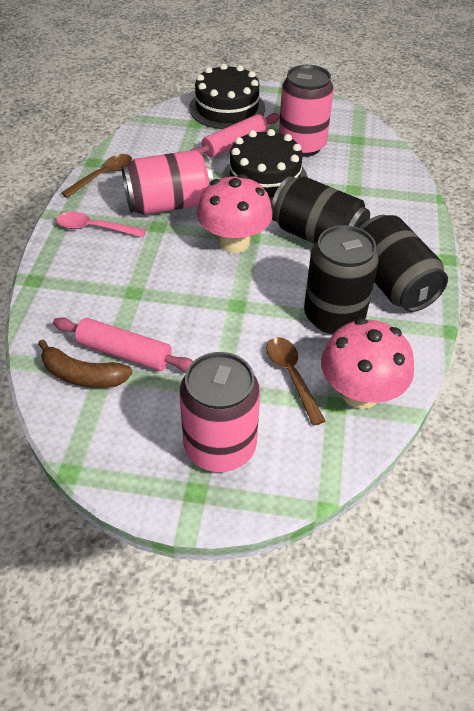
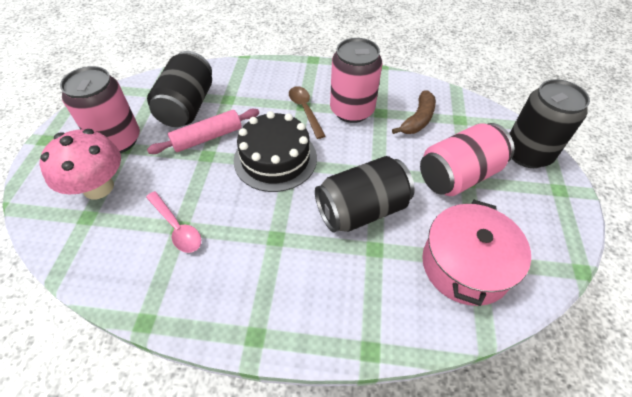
black cake: 2 -> 1
brown spoon: 2 -> 1
pink mushroom: 2 -> 1
pink pot: 0 -> 1
pink rolling pin: 2 -> 1

